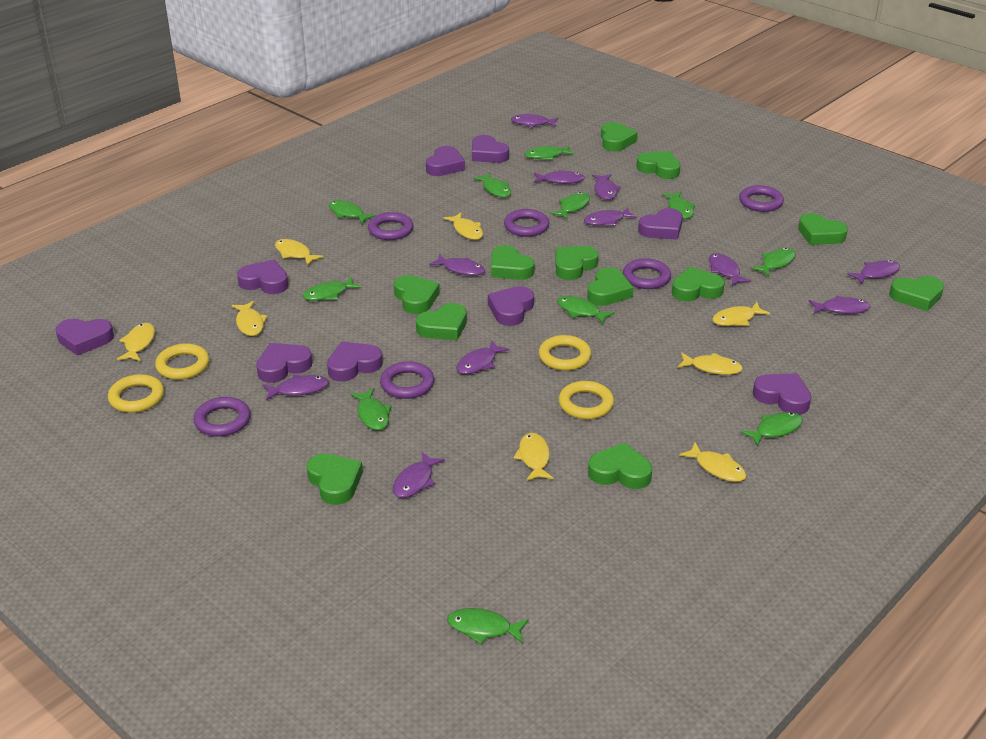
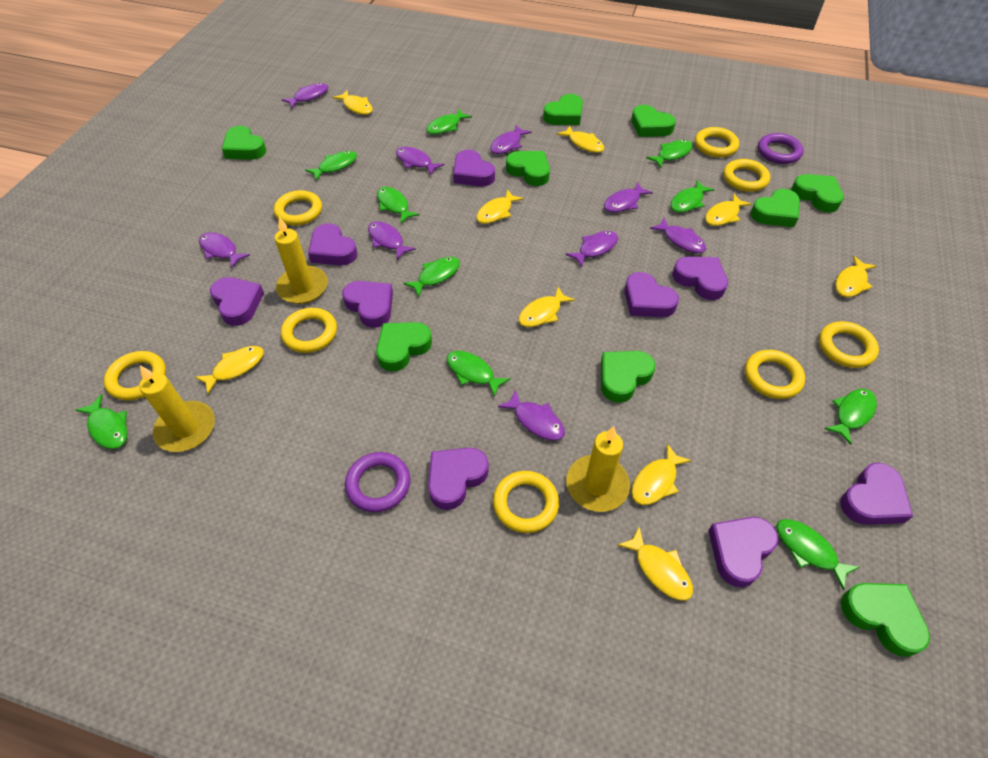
green fish: 11 -> 10
green heart: 12 -> 9
purple fish: 11 -> 9
purple ring: 6 -> 2
yellow candle: 0 -> 3
yellow fish: 8 -> 9
yellow ring: 4 -> 8

